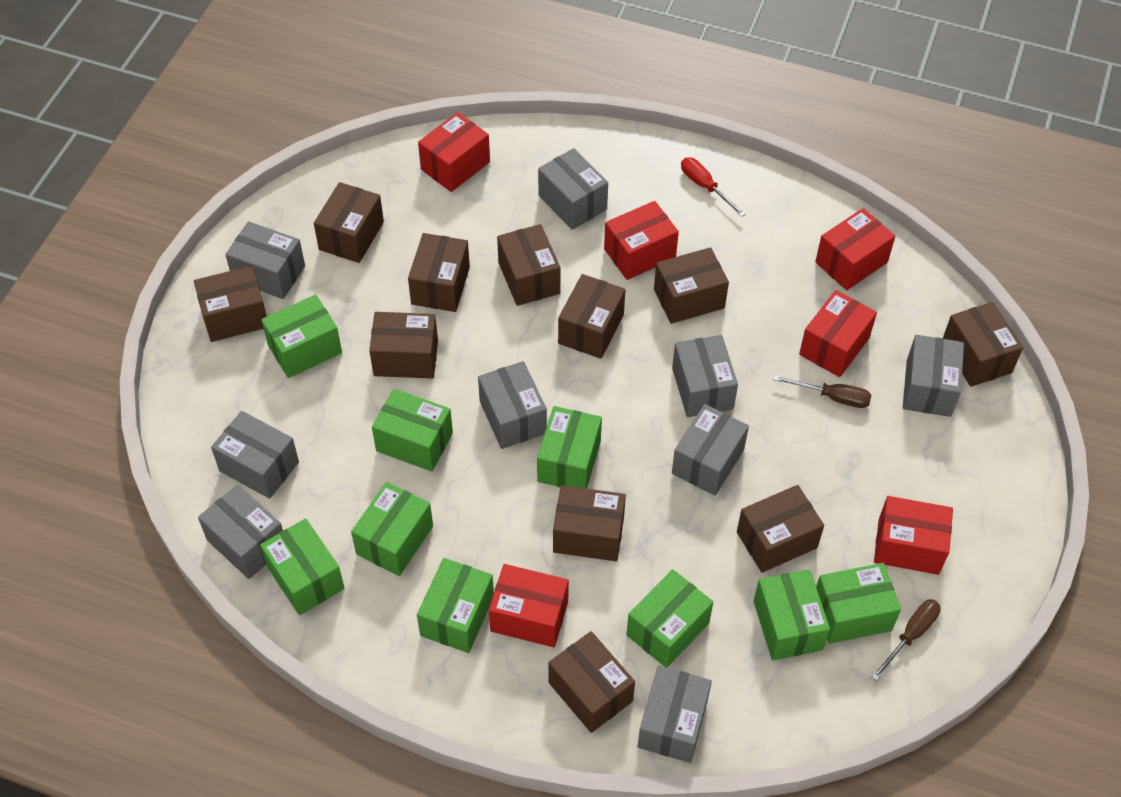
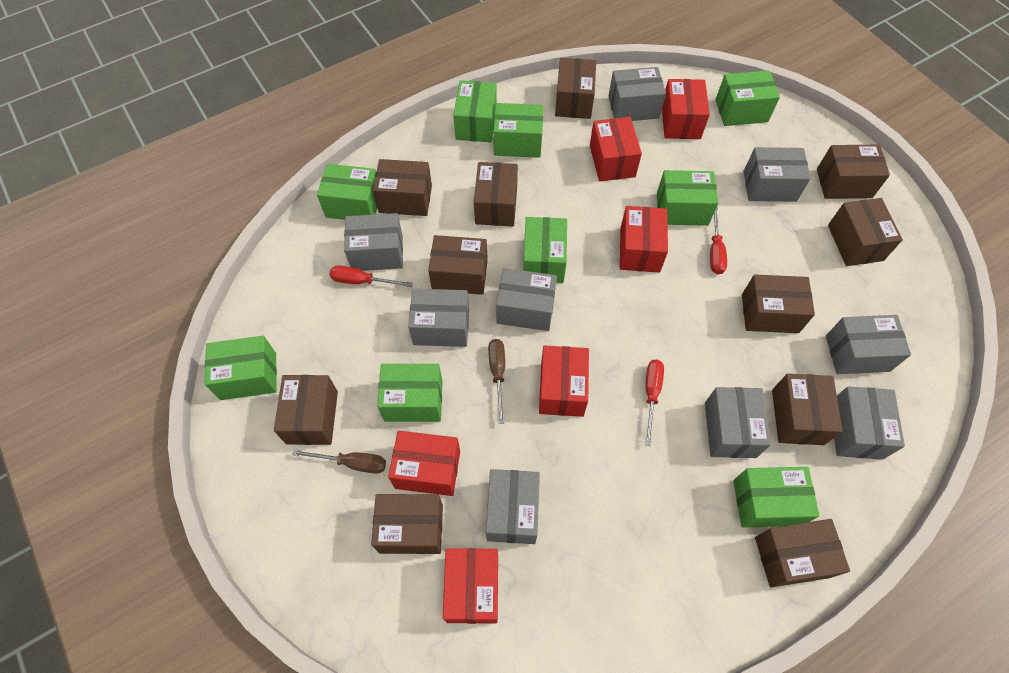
red screwdriver: 1 -> 3

